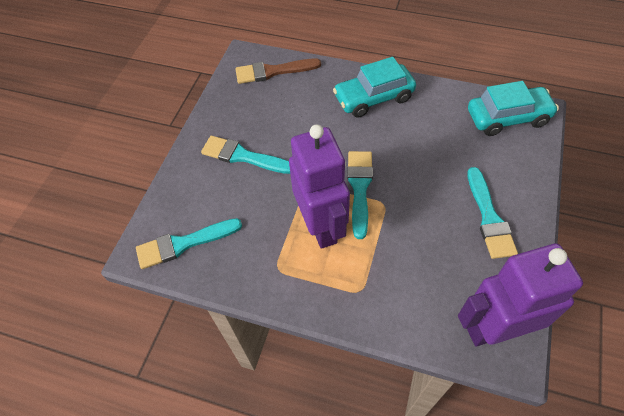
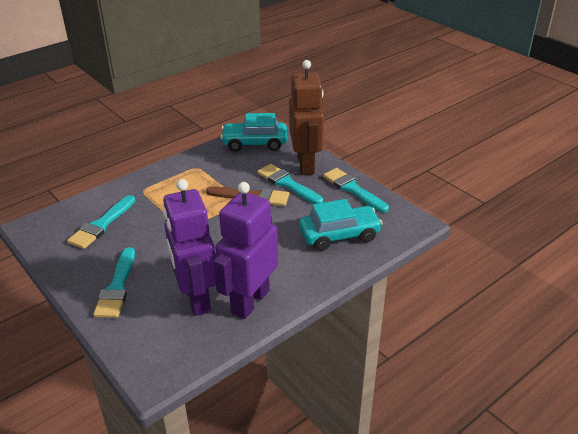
brown robot: 0 -> 1

